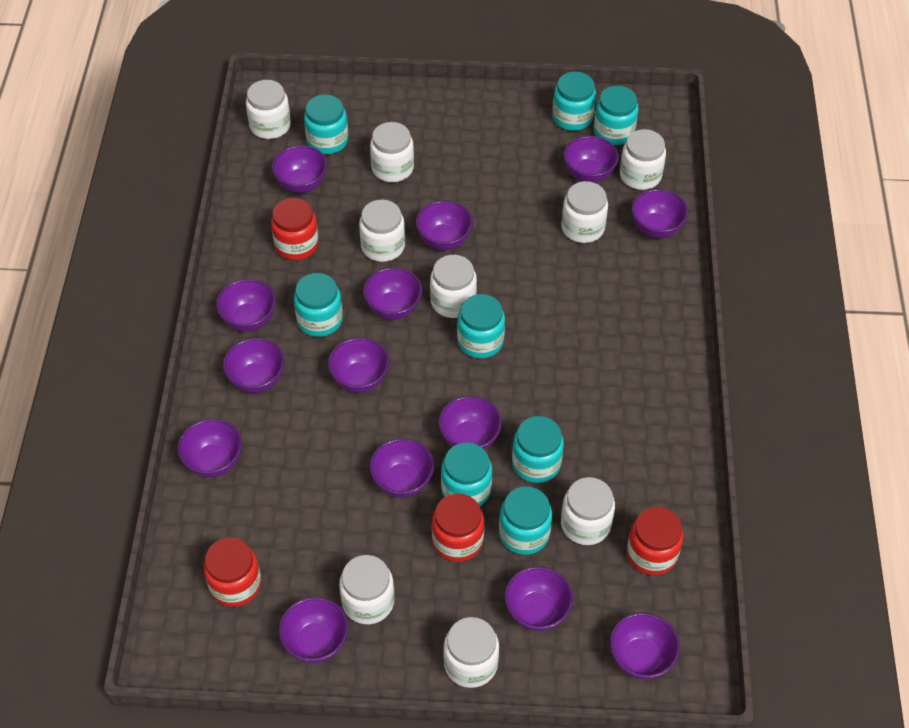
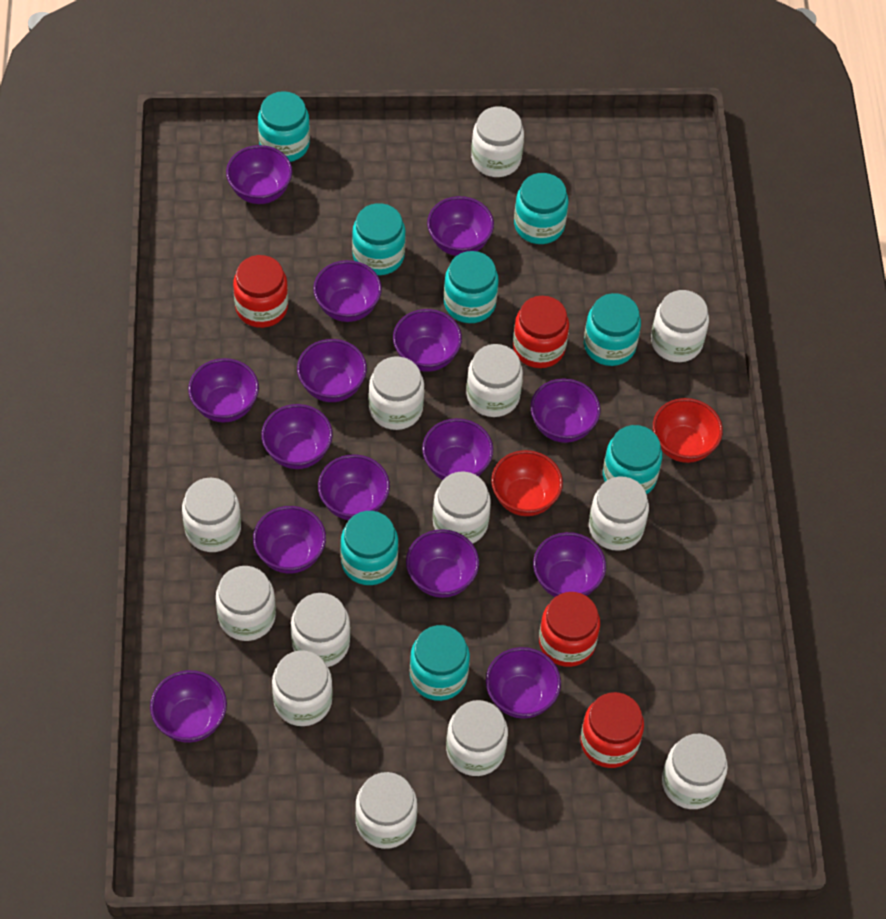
purple bowl: 14 -> 15
red bowl: 0 -> 2
white jar: 9 -> 13

